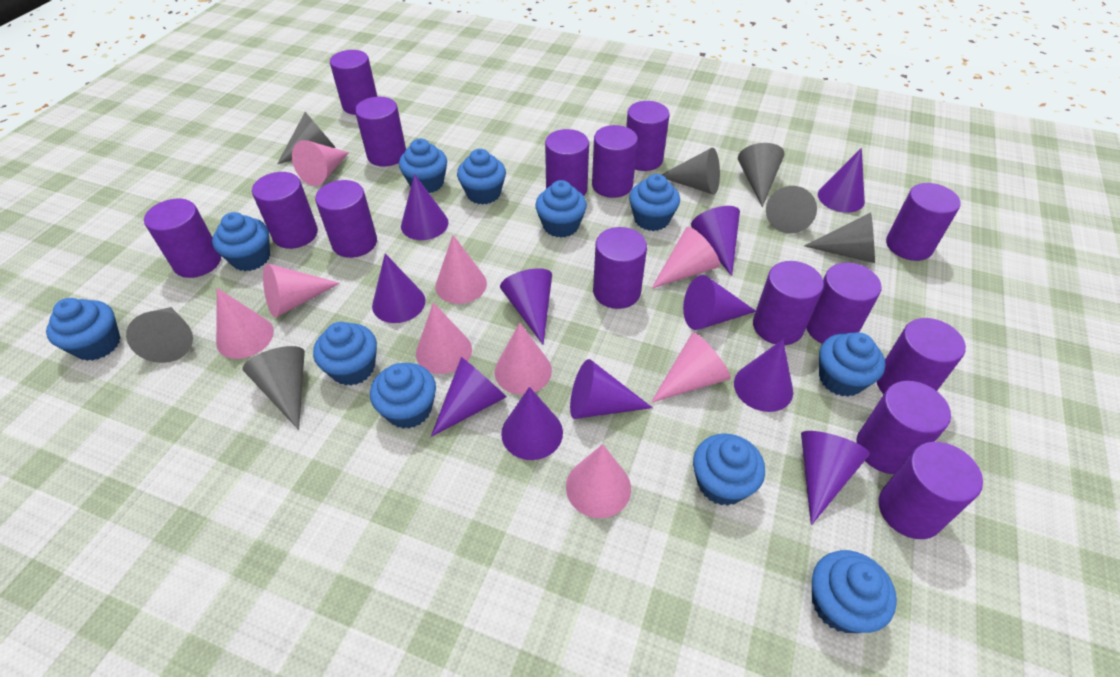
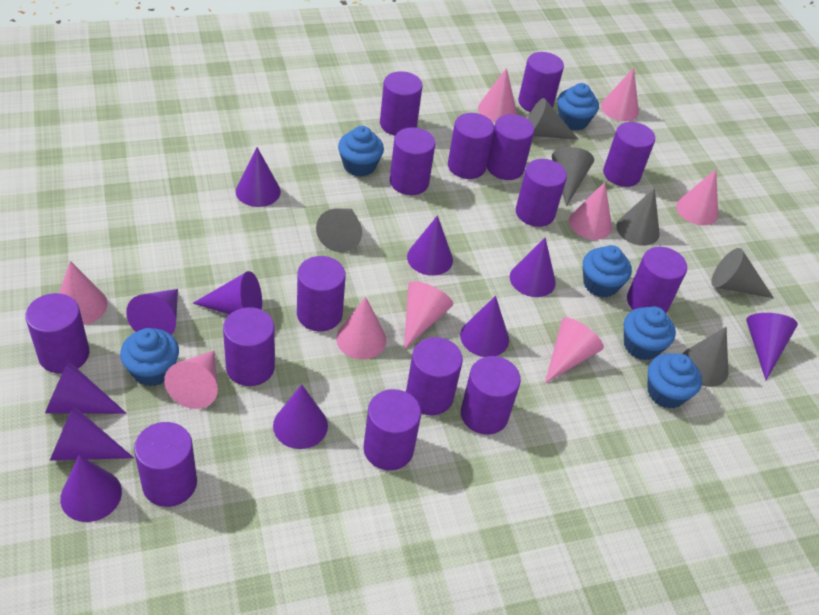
blue cupcake: 11 -> 6
grey cone: 7 -> 6

